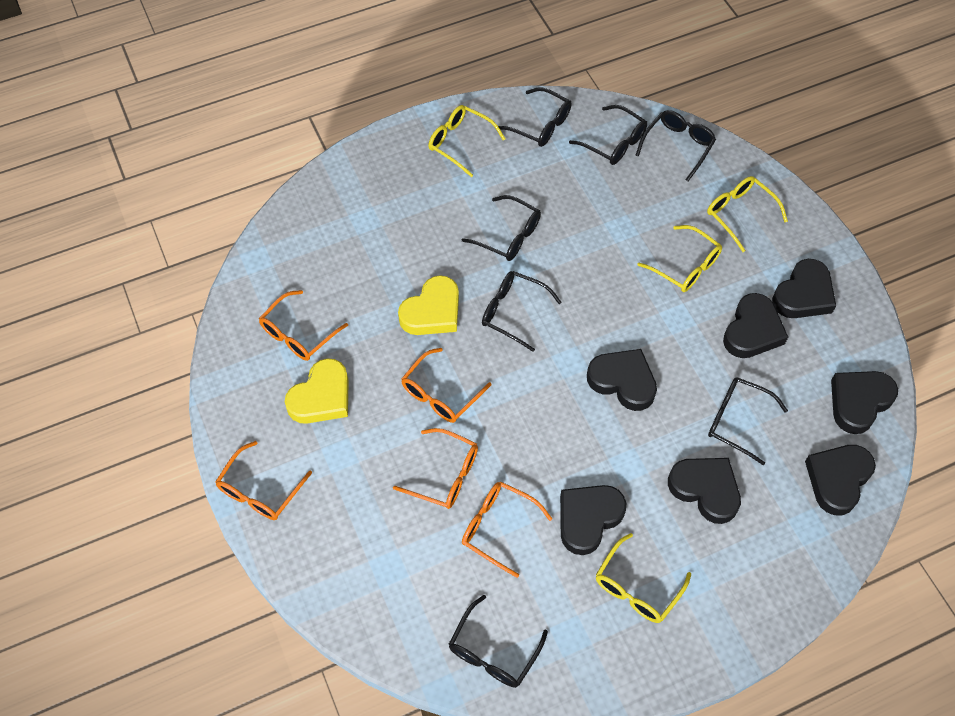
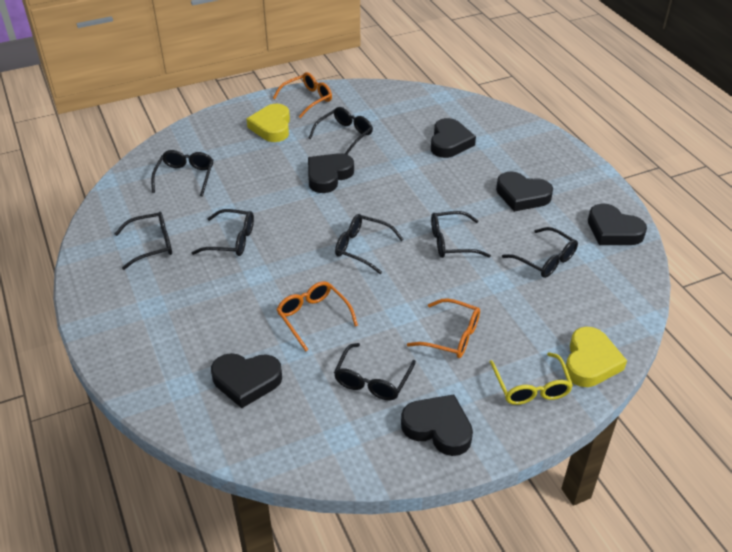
black glasses: 7 -> 8
black heart: 7 -> 6
orange glasses: 5 -> 3
yellow glasses: 4 -> 1

